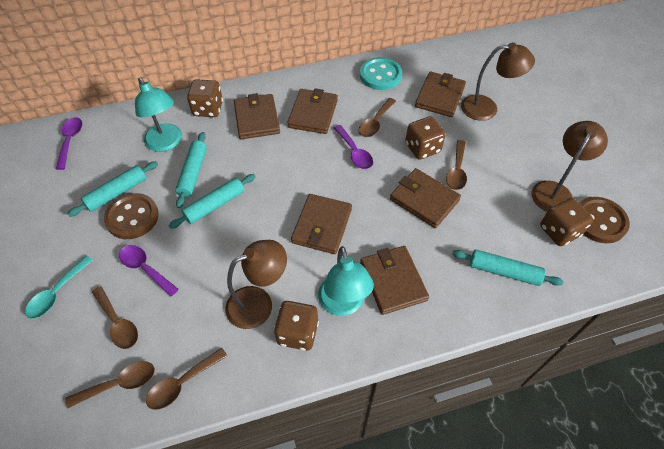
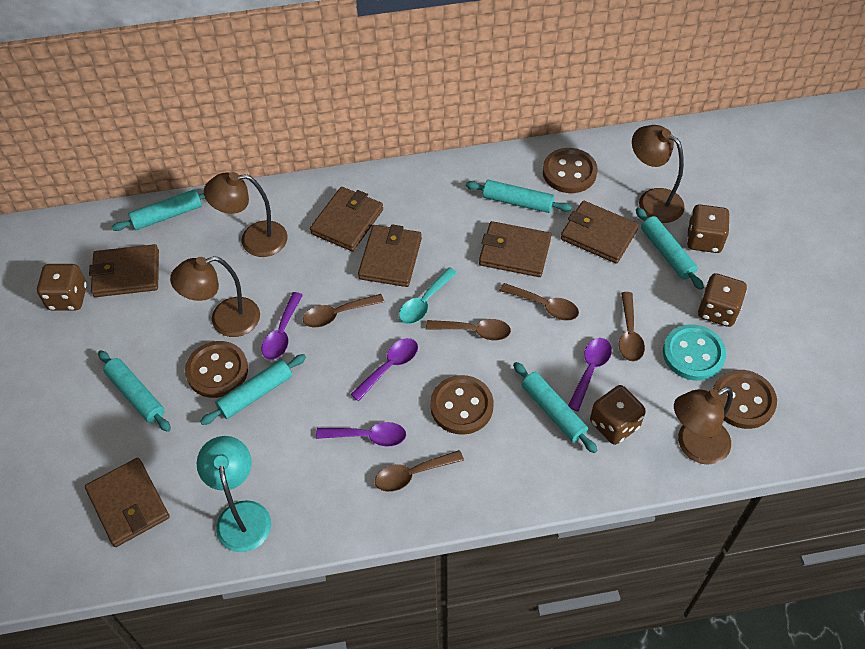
brown button: 2 -> 4
brown lamp: 3 -> 4
purple spoon: 3 -> 4
turquoise lamp: 2 -> 1
turquoise rolling pin: 4 -> 6

